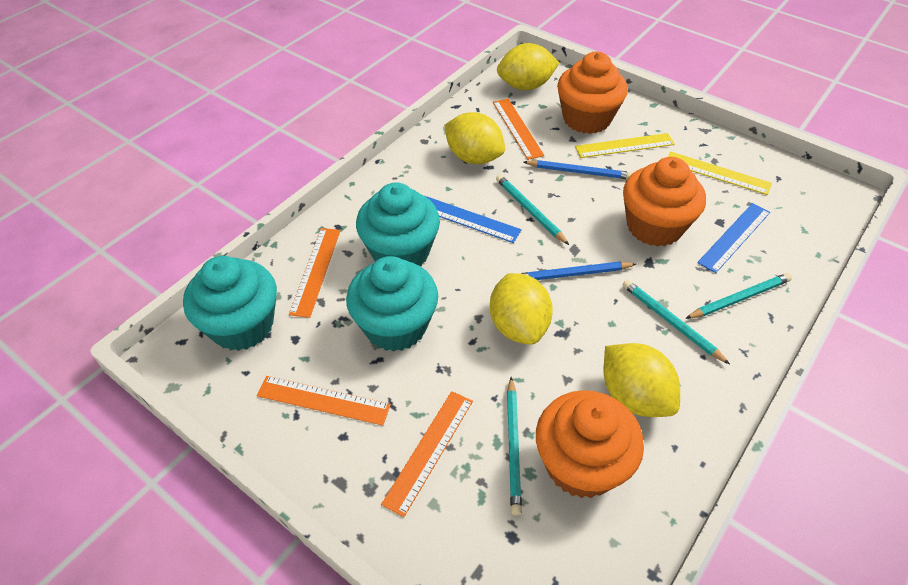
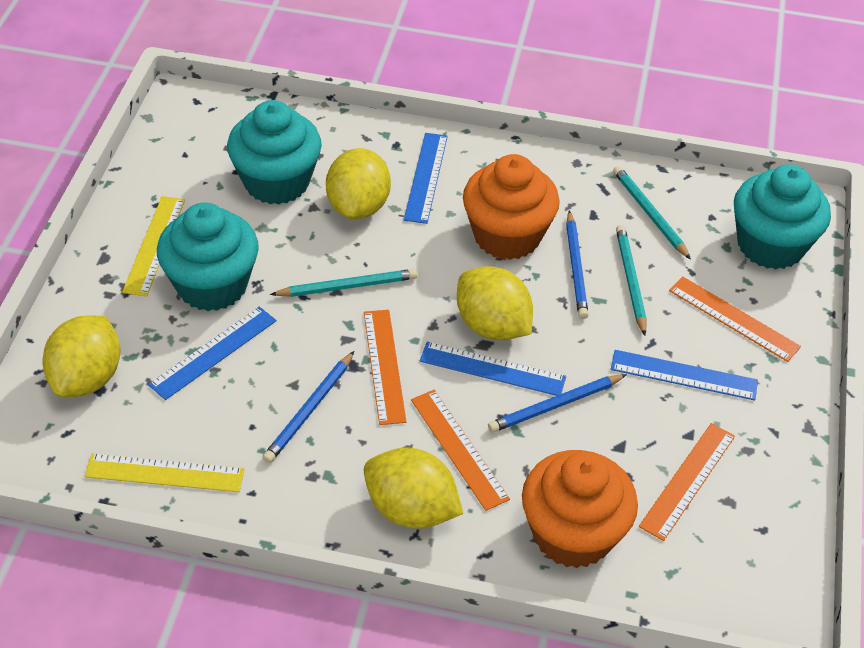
blue pencil: 2 -> 3
blue ruler: 2 -> 4
orange cupcake: 3 -> 2
turquoise pencil: 4 -> 3

